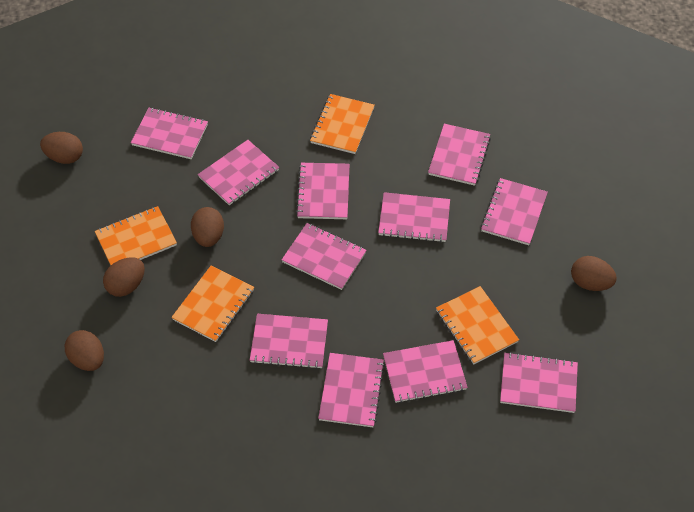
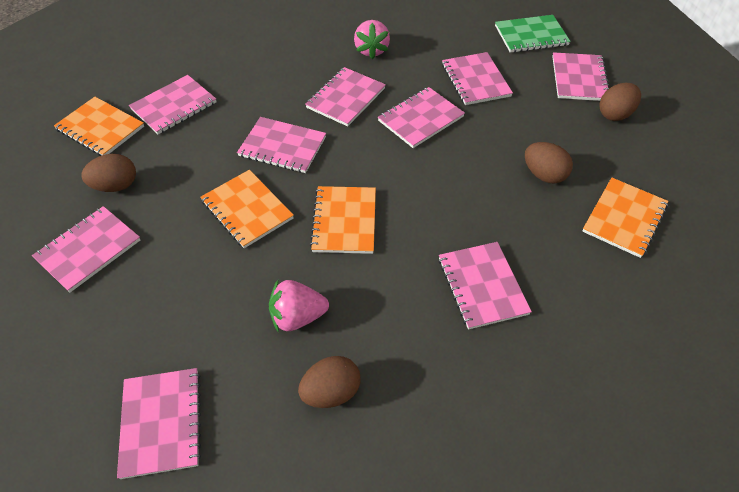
brown egg: 5 -> 4
green notebook: 0 -> 1
pink notebook: 11 -> 9
pink strawberry: 0 -> 2

